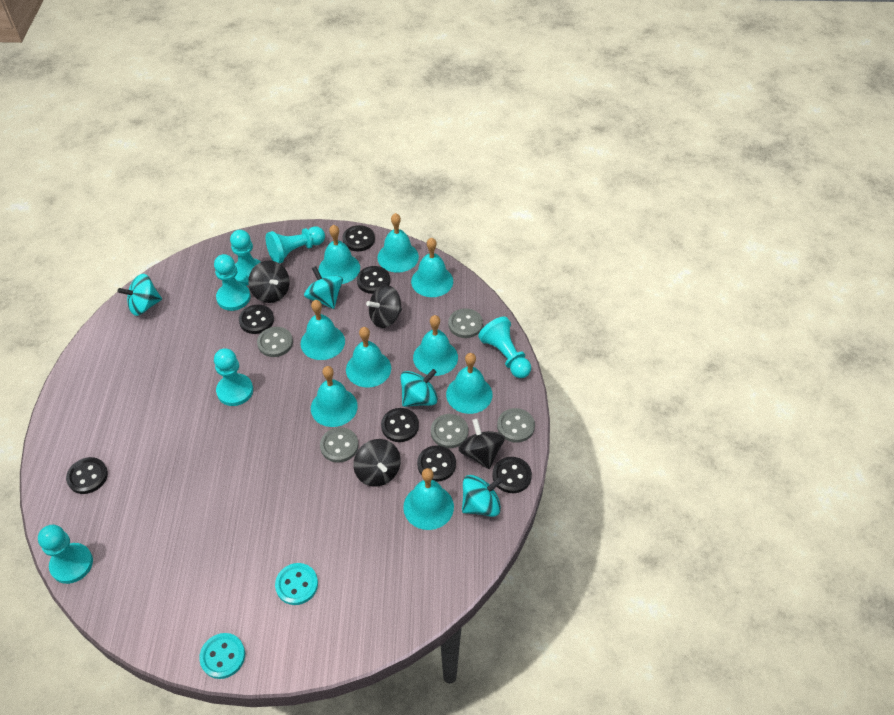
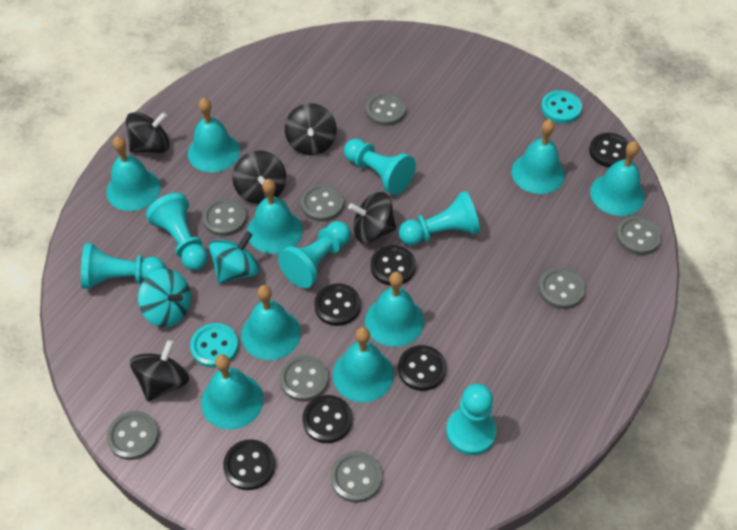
black button: 7 -> 6
black spinning top: 4 -> 5
grey button: 5 -> 8
turquoise spinning top: 4 -> 2

